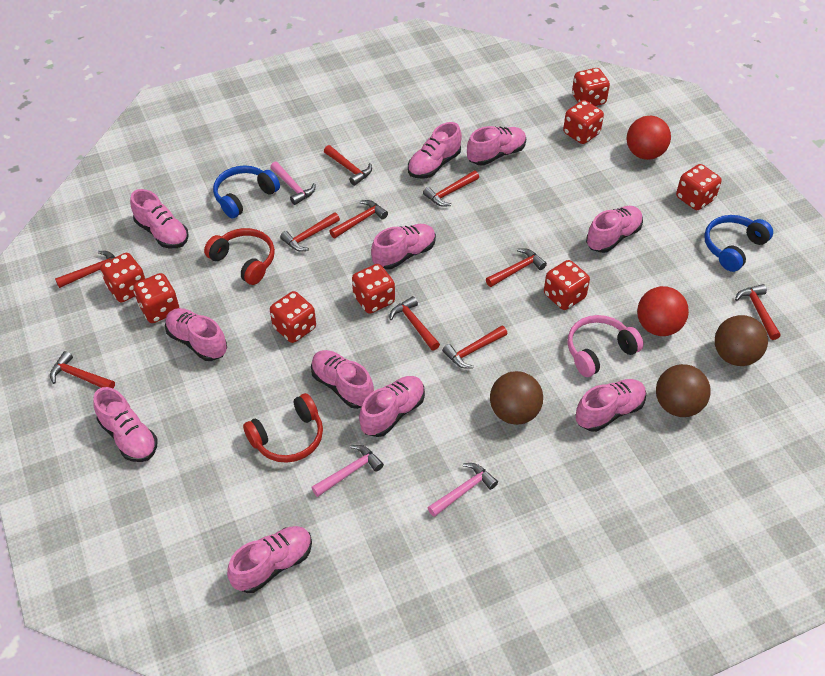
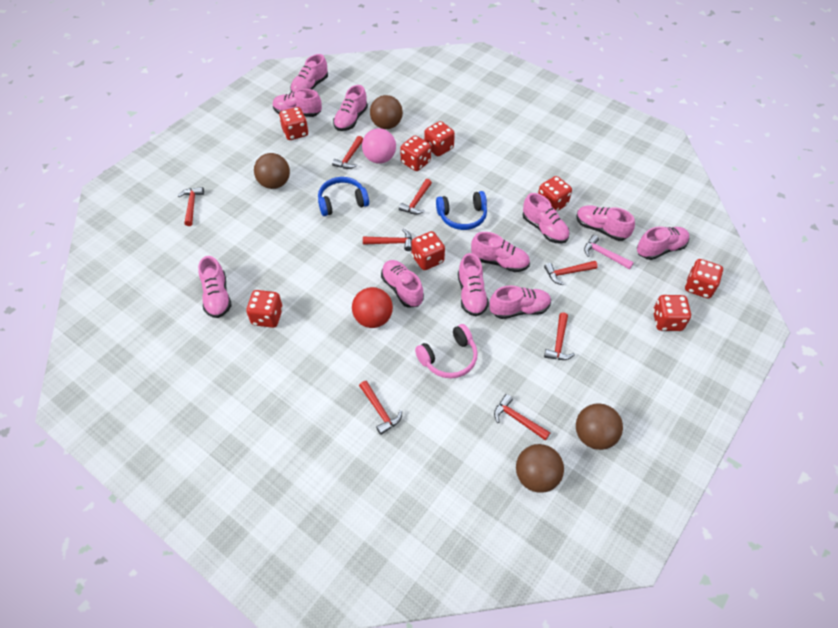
brown ball: 3 -> 4
pink ball: 0 -> 1
pink hammer: 3 -> 1
red ball: 2 -> 1
red hammer: 10 -> 8
red headphones: 2 -> 0

